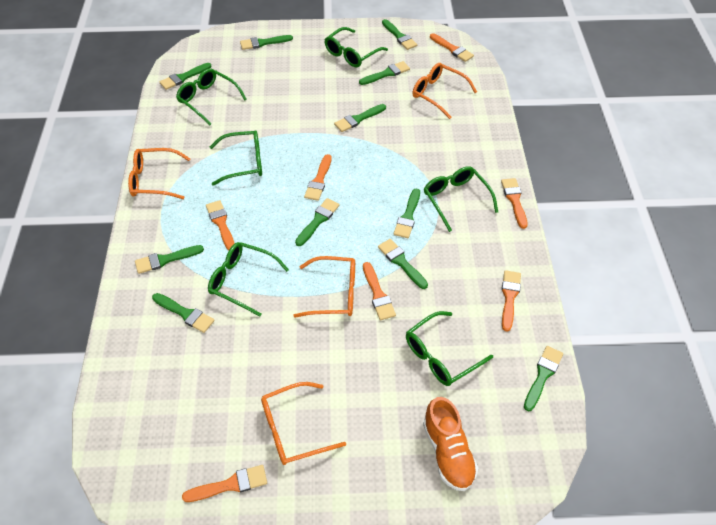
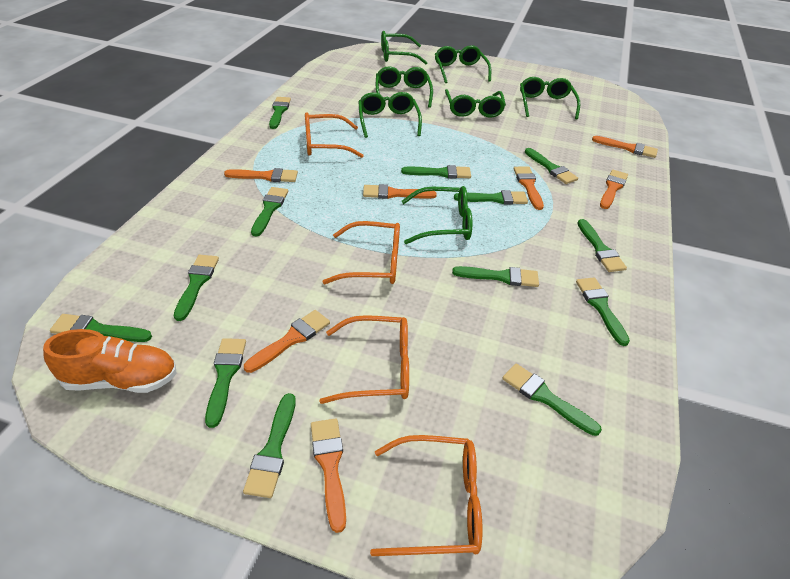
green brush: 11 -> 13
green glasses: 6 -> 7

